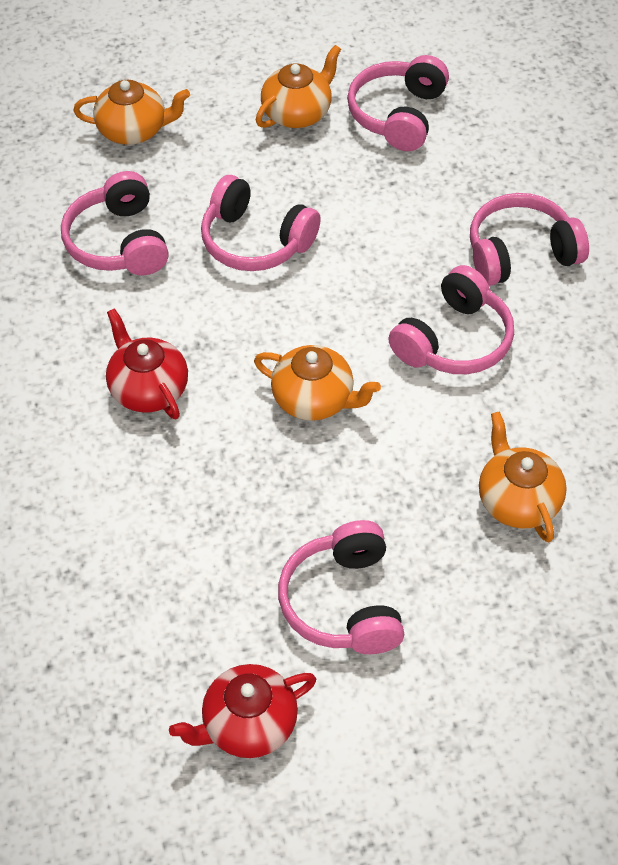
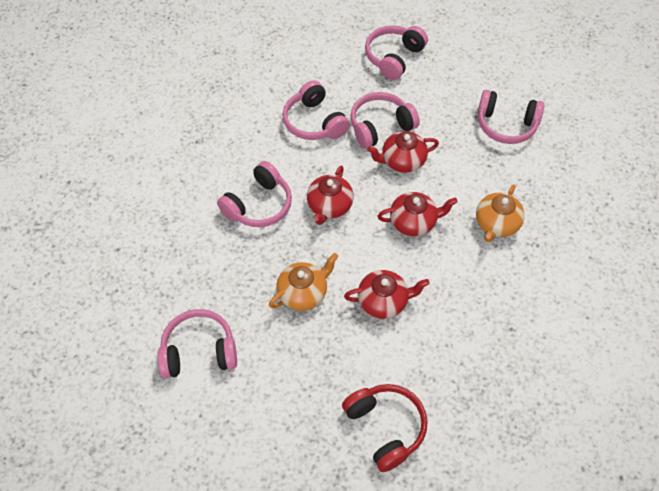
orange teapot: 4 -> 2
red headphones: 0 -> 1
red teapot: 2 -> 4

